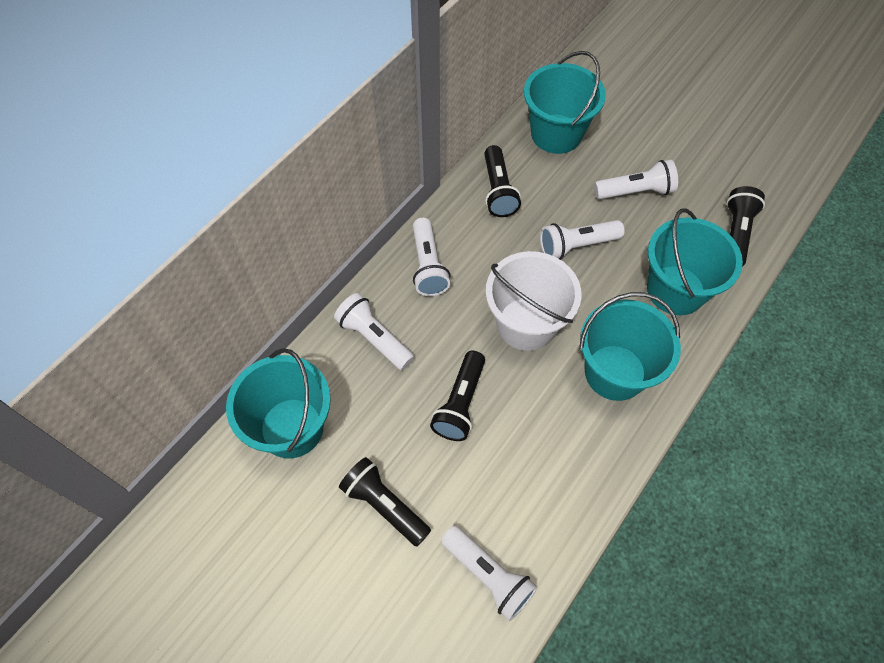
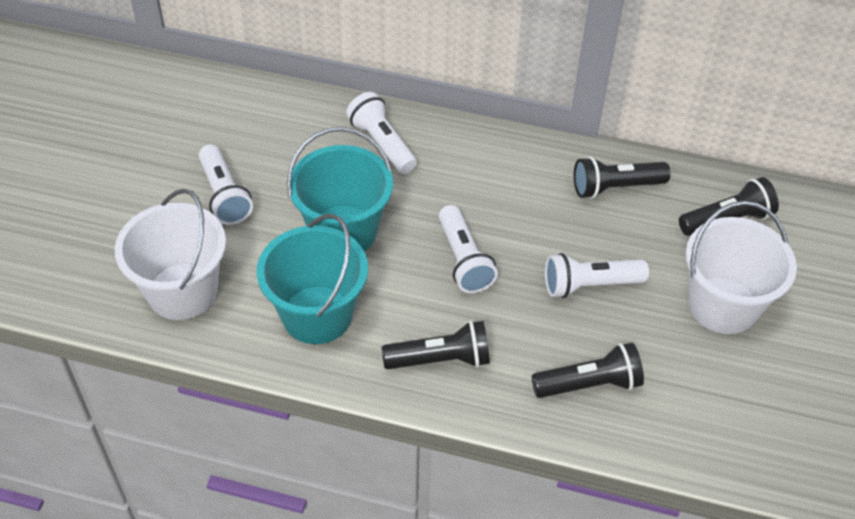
turquoise bucket: 4 -> 2
white bucket: 1 -> 2
white flashlight: 5 -> 4

